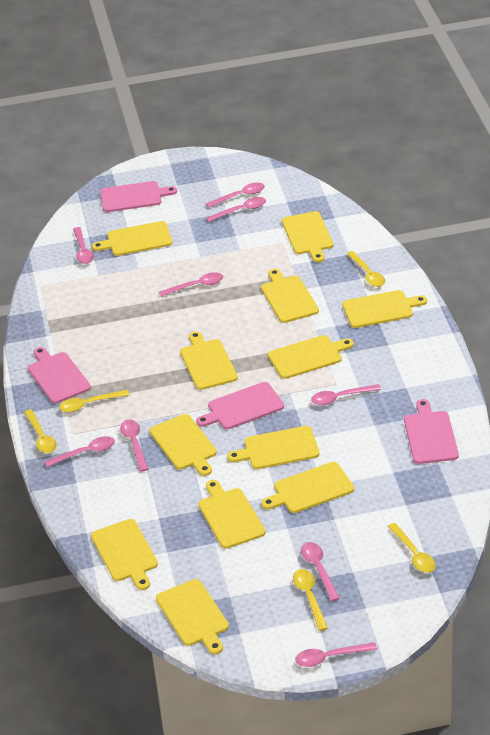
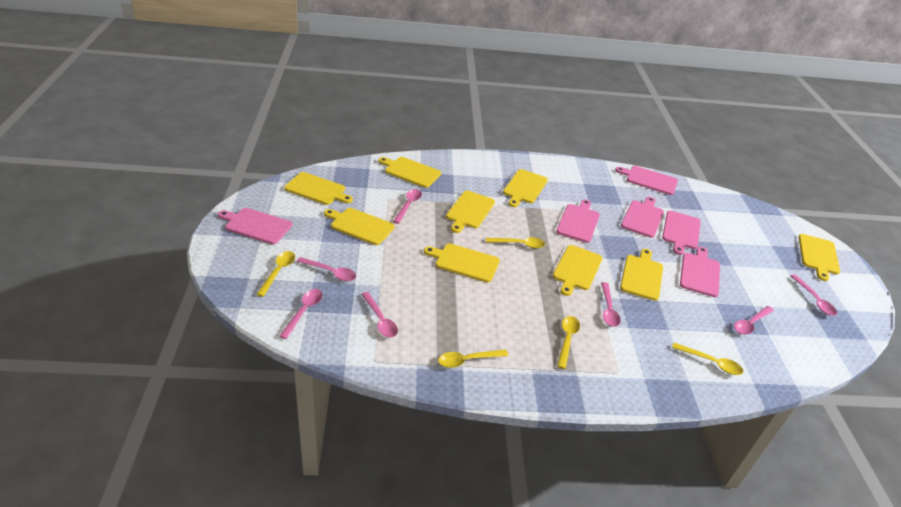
pink cutting board: 4 -> 6
pink spoon: 9 -> 7
yellow cutting board: 12 -> 9

